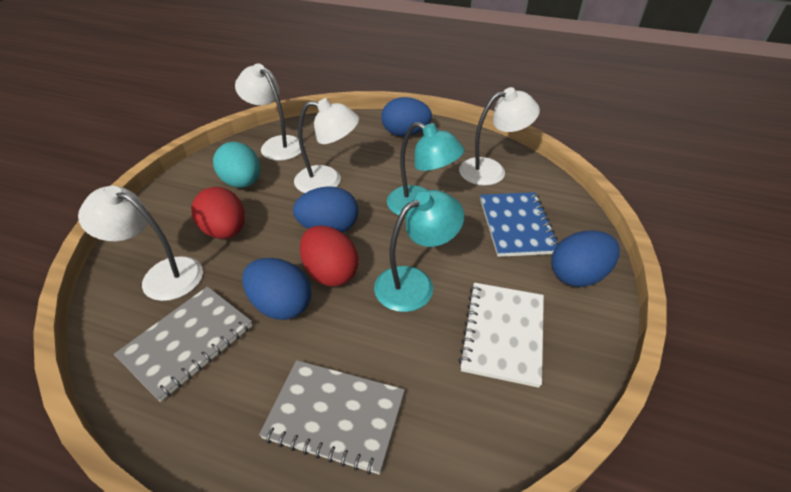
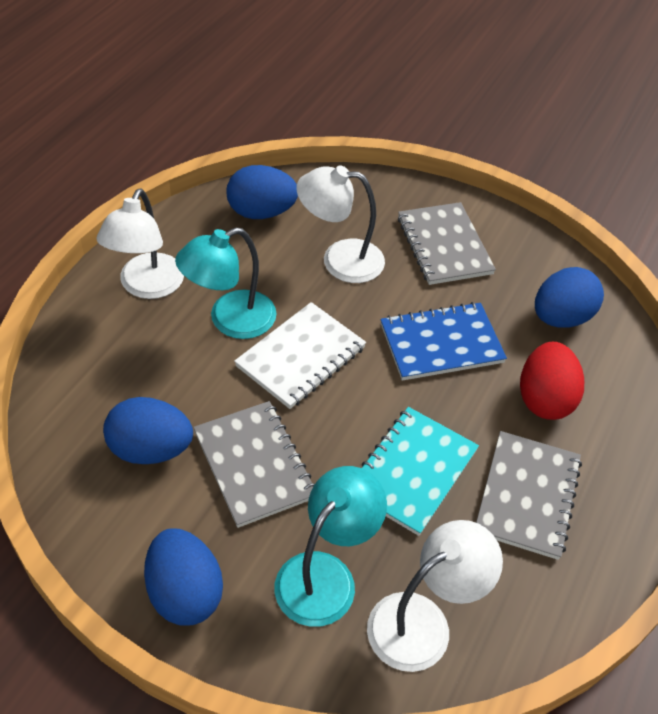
grey notebook: 2 -> 3
red egg: 2 -> 1
turquoise egg: 1 -> 0
turquoise notebook: 0 -> 1
white lamp: 4 -> 3

